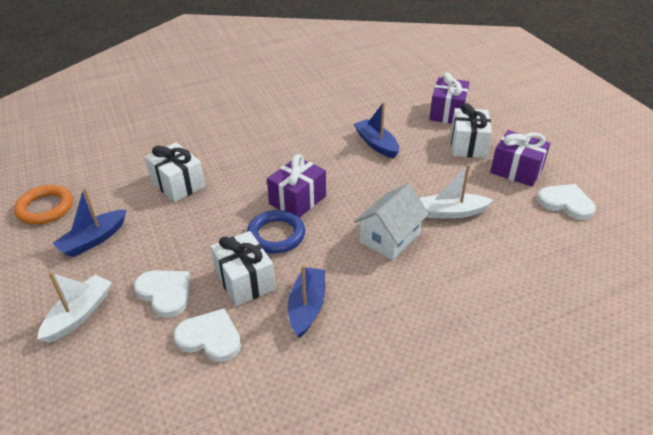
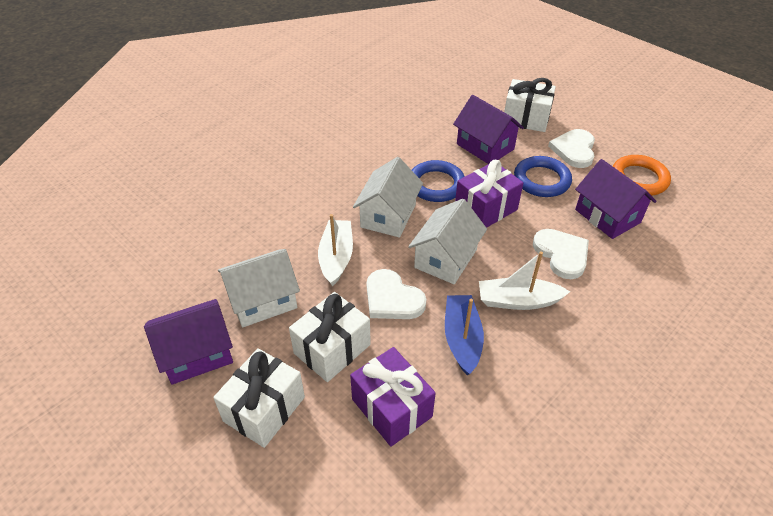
blue boat: 3 -> 1
blue ring: 1 -> 2
purple gift: 3 -> 2
purple house: 0 -> 3
white house: 1 -> 3

